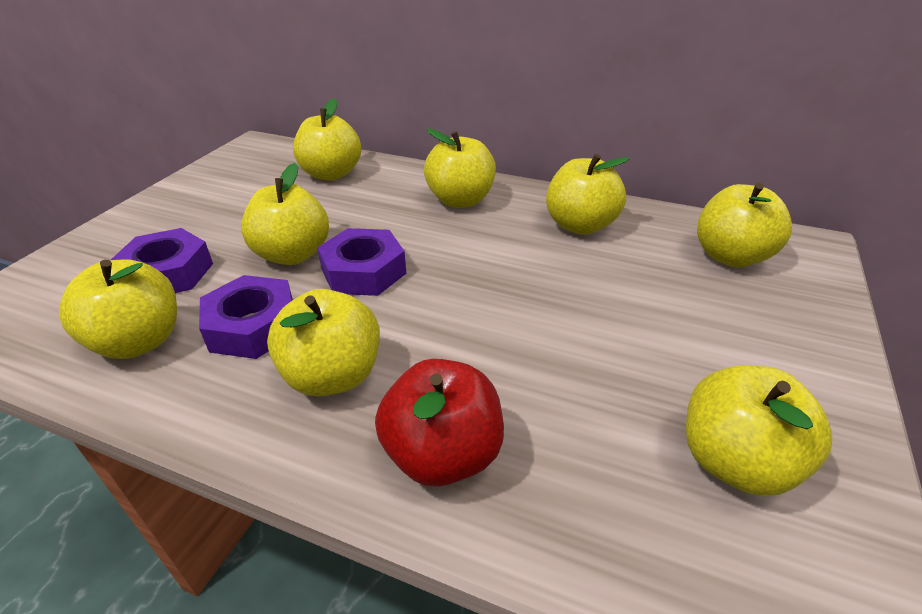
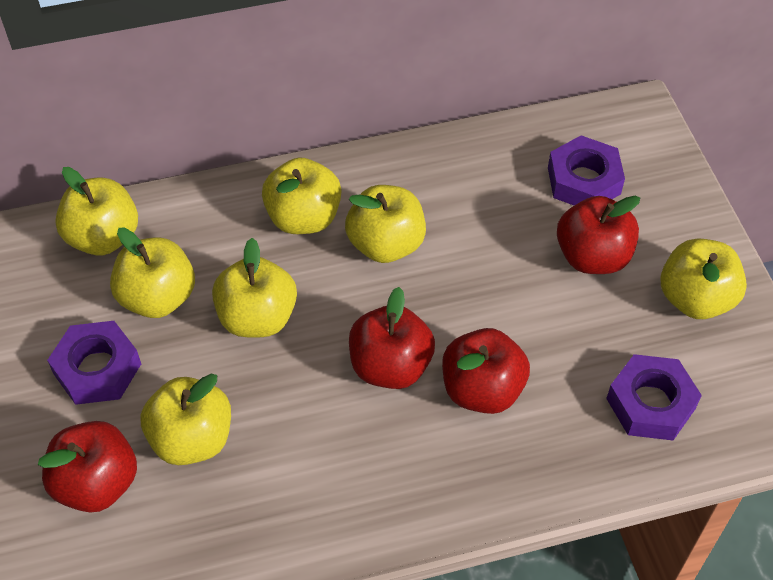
red apple: 1 -> 4
yellow apple: 8 -> 7

